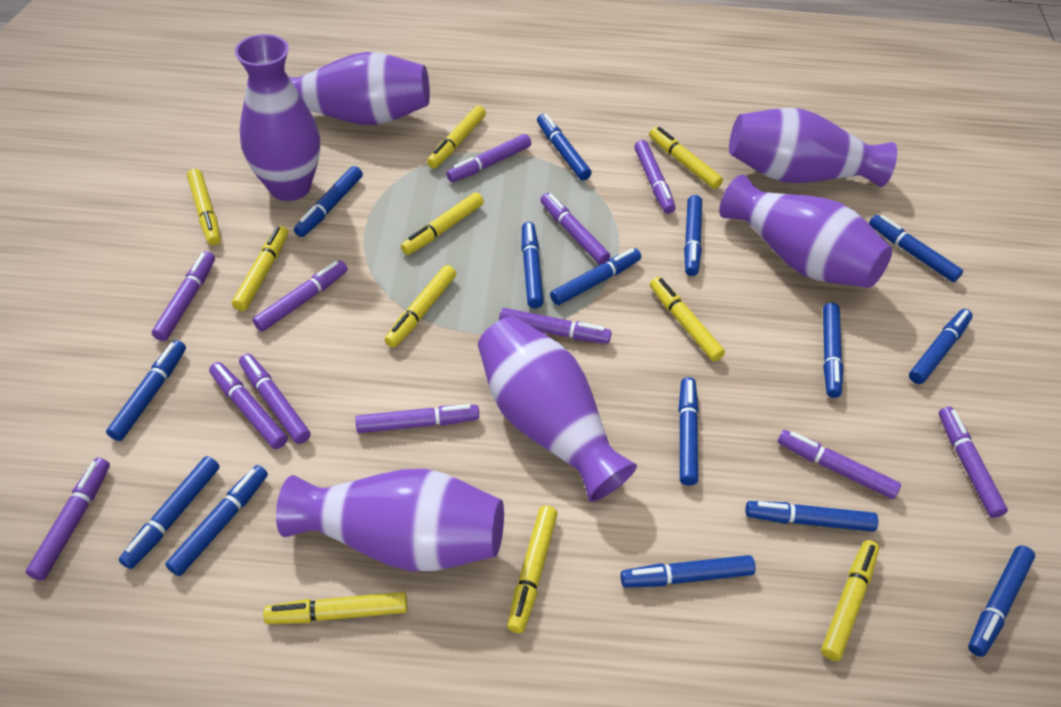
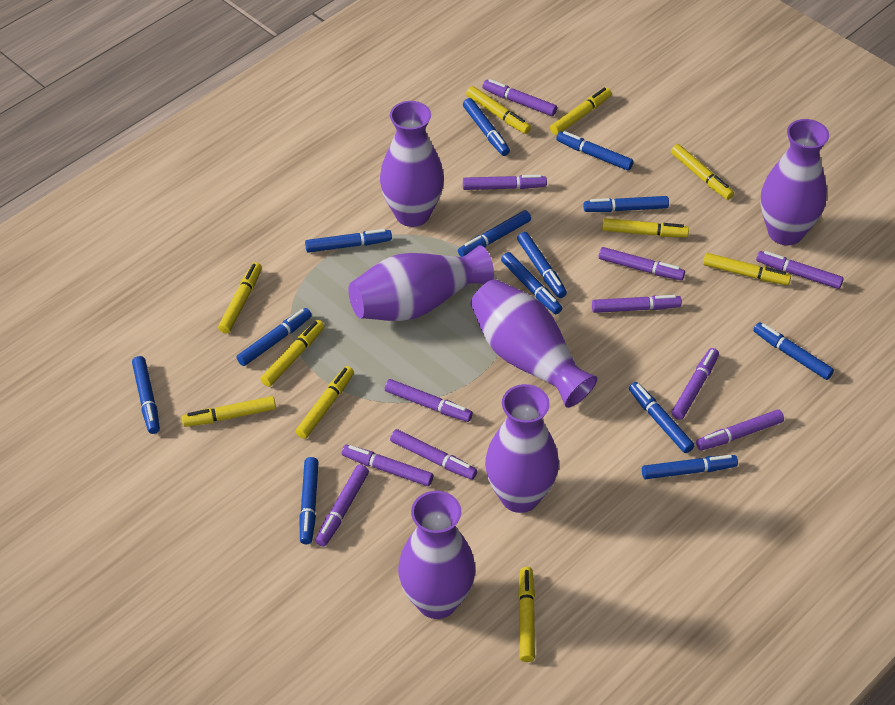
blue marker: 15 -> 13
purple marker: 12 -> 11

